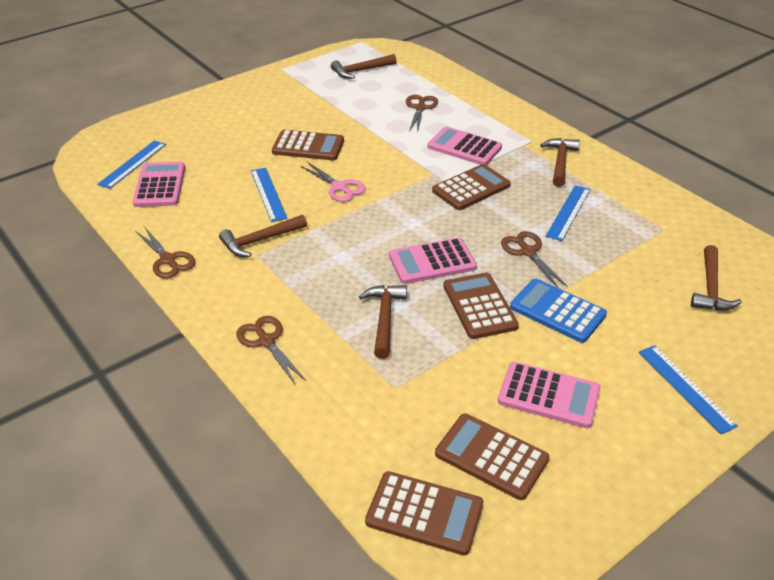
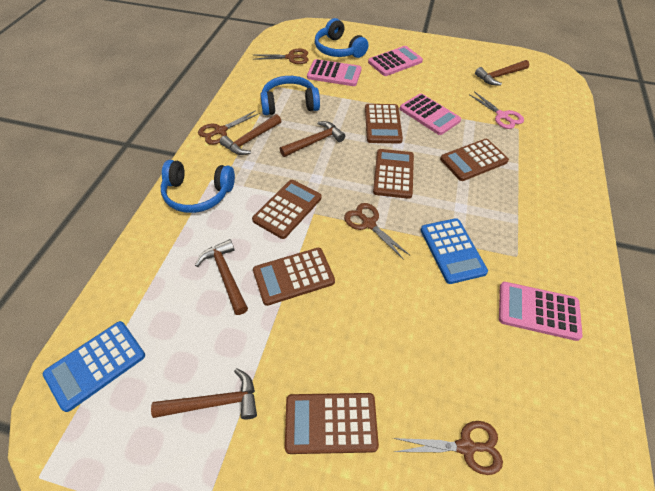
blue calculator: 1 -> 2
blue headphones: 0 -> 3
blue ruler: 4 -> 0
brown calculator: 5 -> 6

